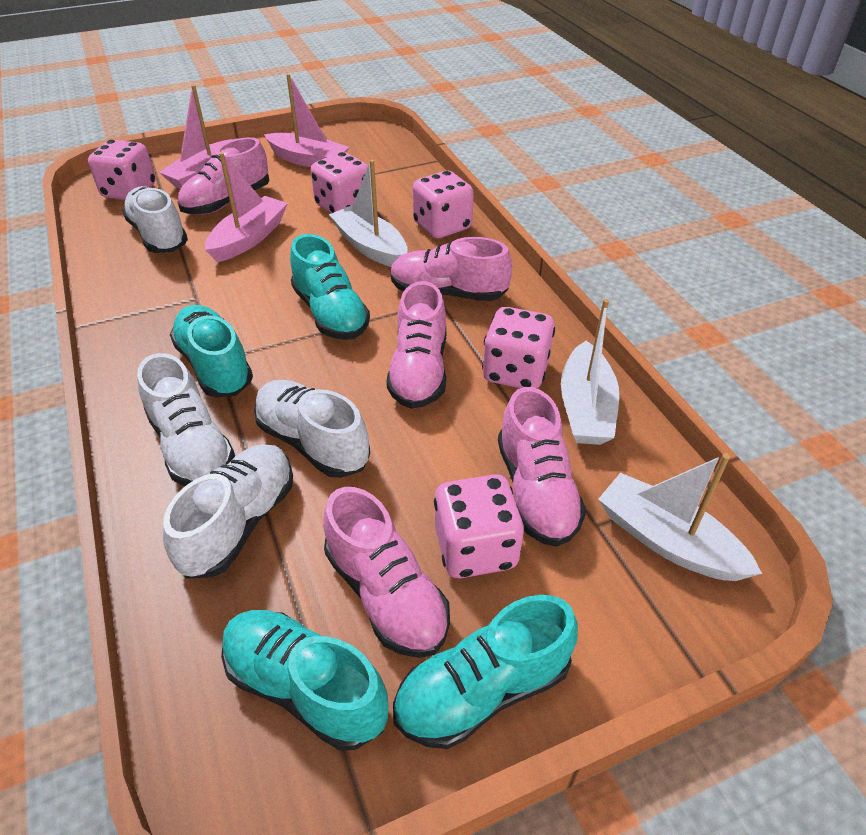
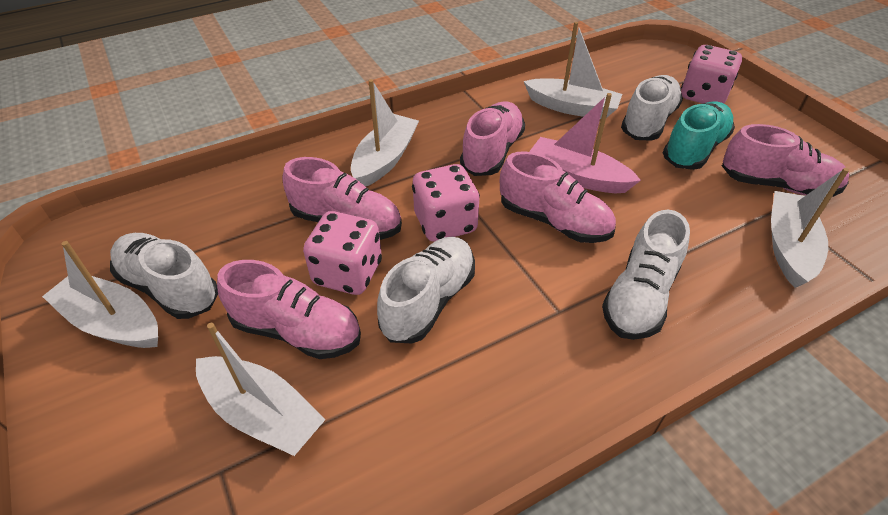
pink boat: 3 -> 1
pink dice: 5 -> 3
turquoise shoe: 4 -> 1
white boat: 3 -> 5

